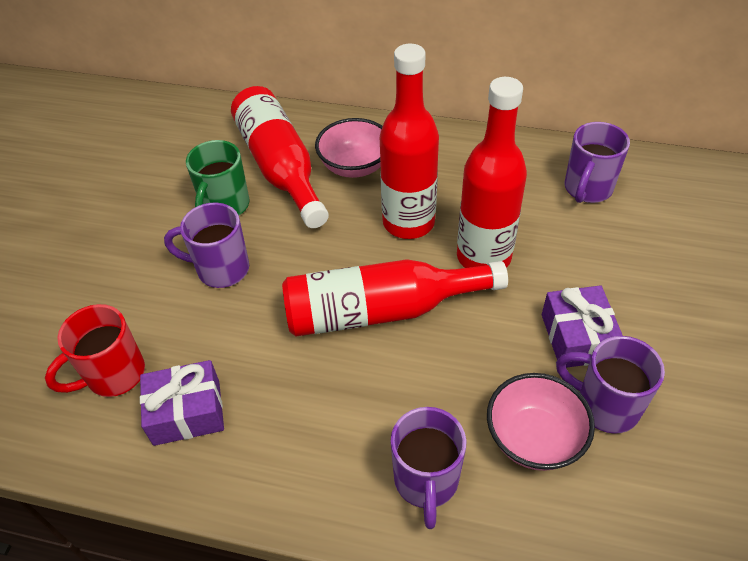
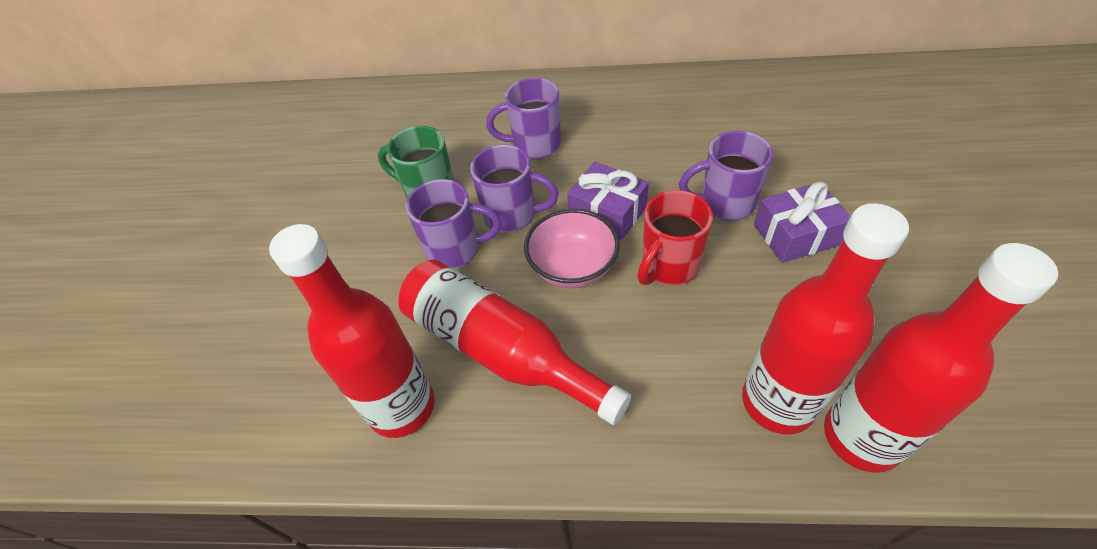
pink bowl: 2 -> 1

